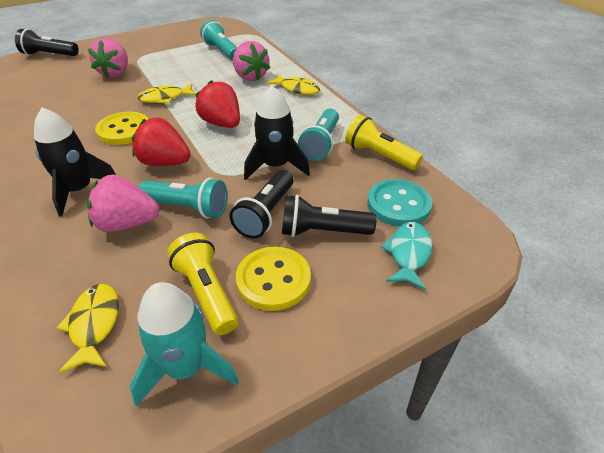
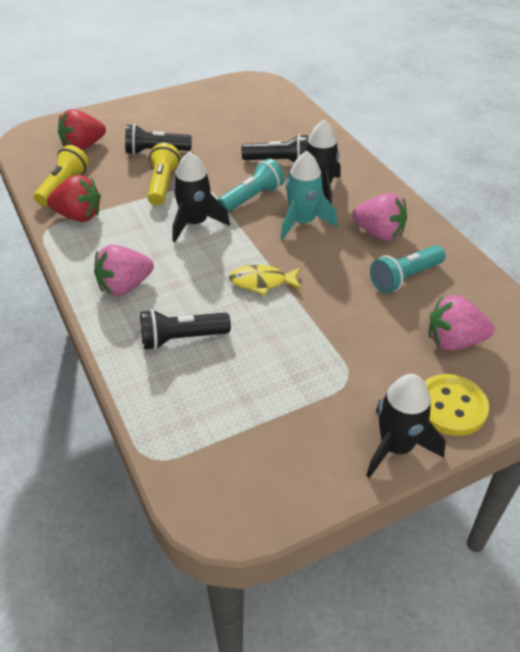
black rocket: 2 -> 3
turquoise button: 1 -> 0
turquoise fish: 1 -> 0
turquoise flashlight: 3 -> 2
yellow button: 2 -> 1
yellow fish: 3 -> 1

